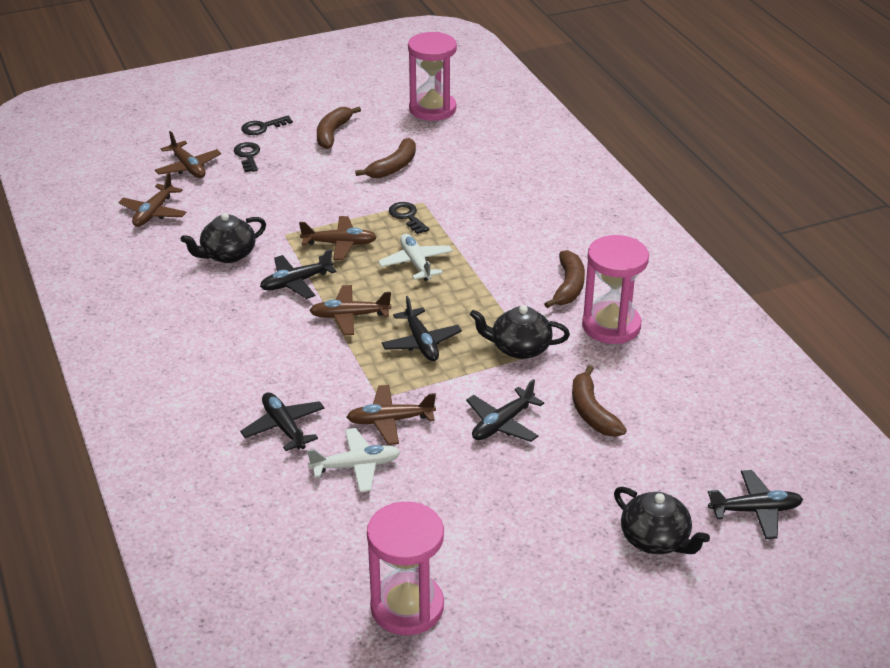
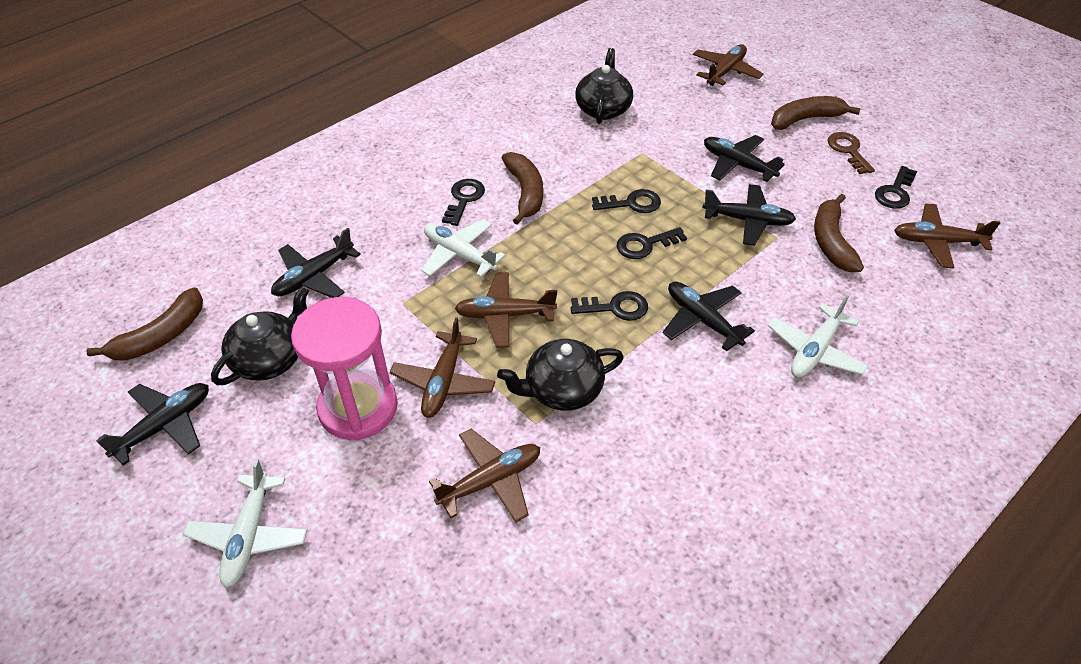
black key: 3 -> 5
brown key: 0 -> 1
pink hourglass: 3 -> 1
white plane: 2 -> 3

